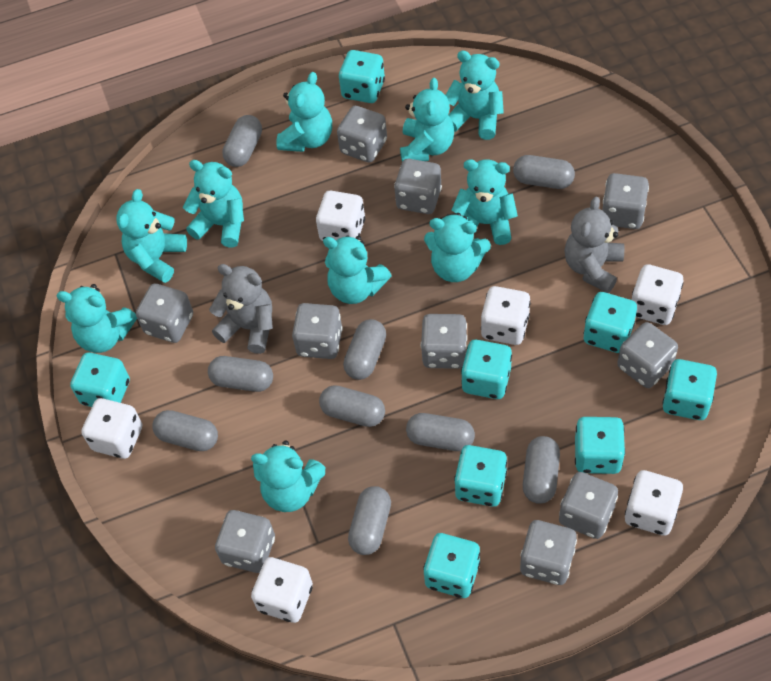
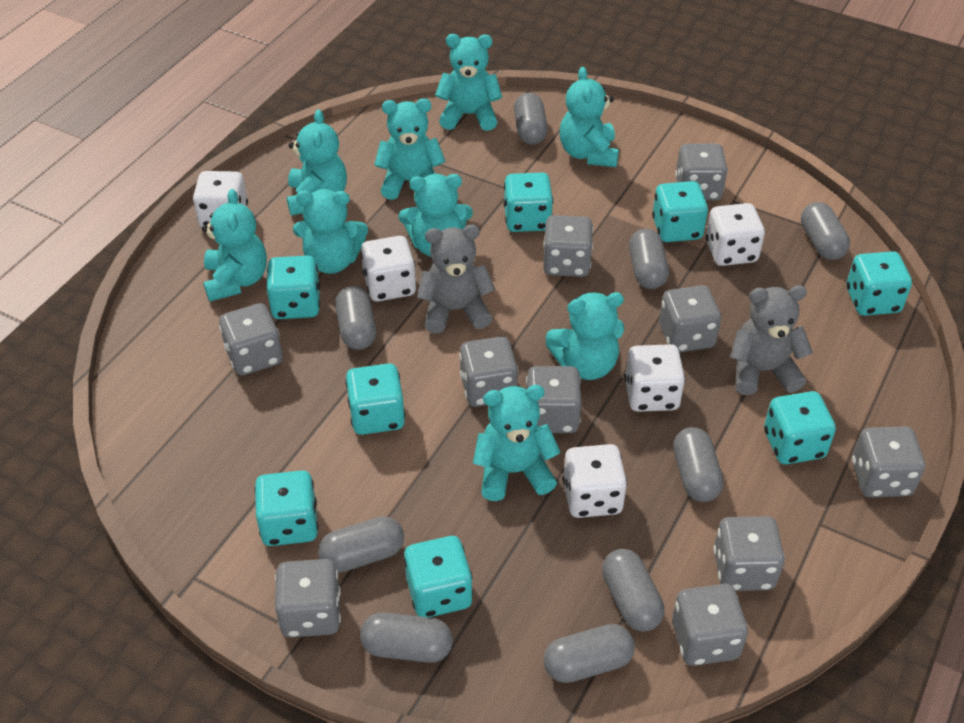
turquoise teddy bear: 10 -> 9
white dice: 6 -> 5

